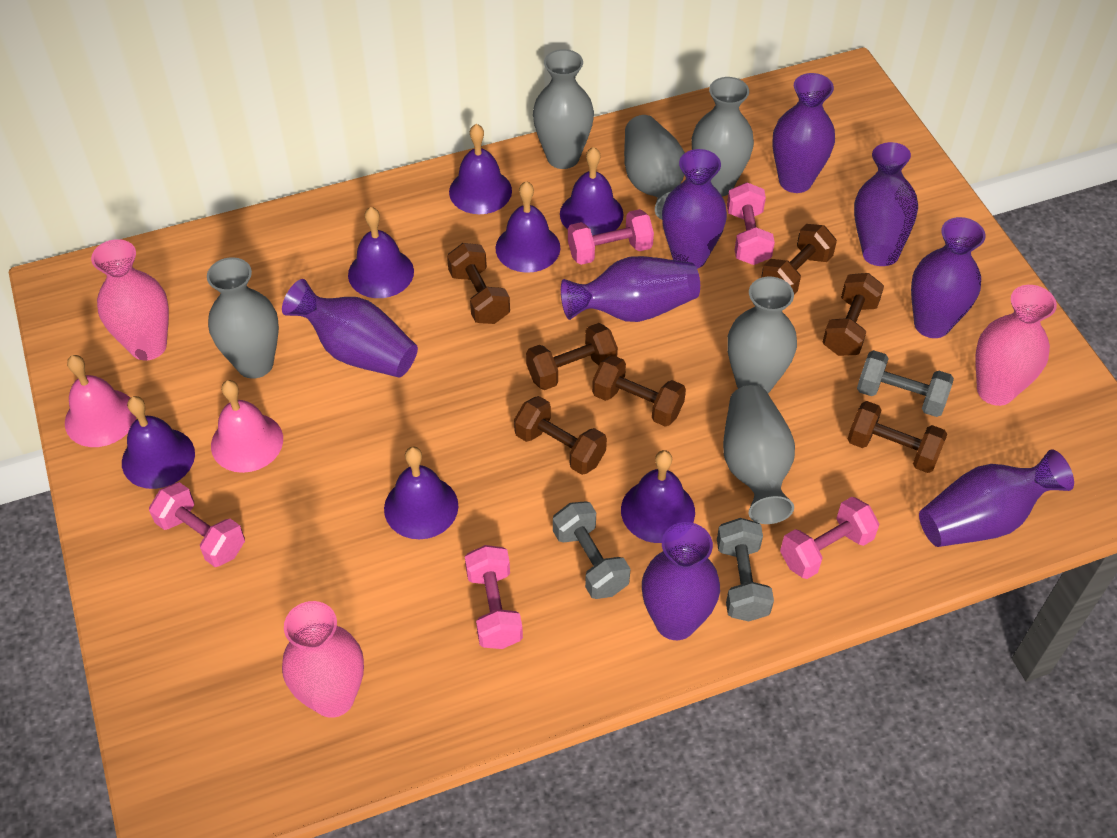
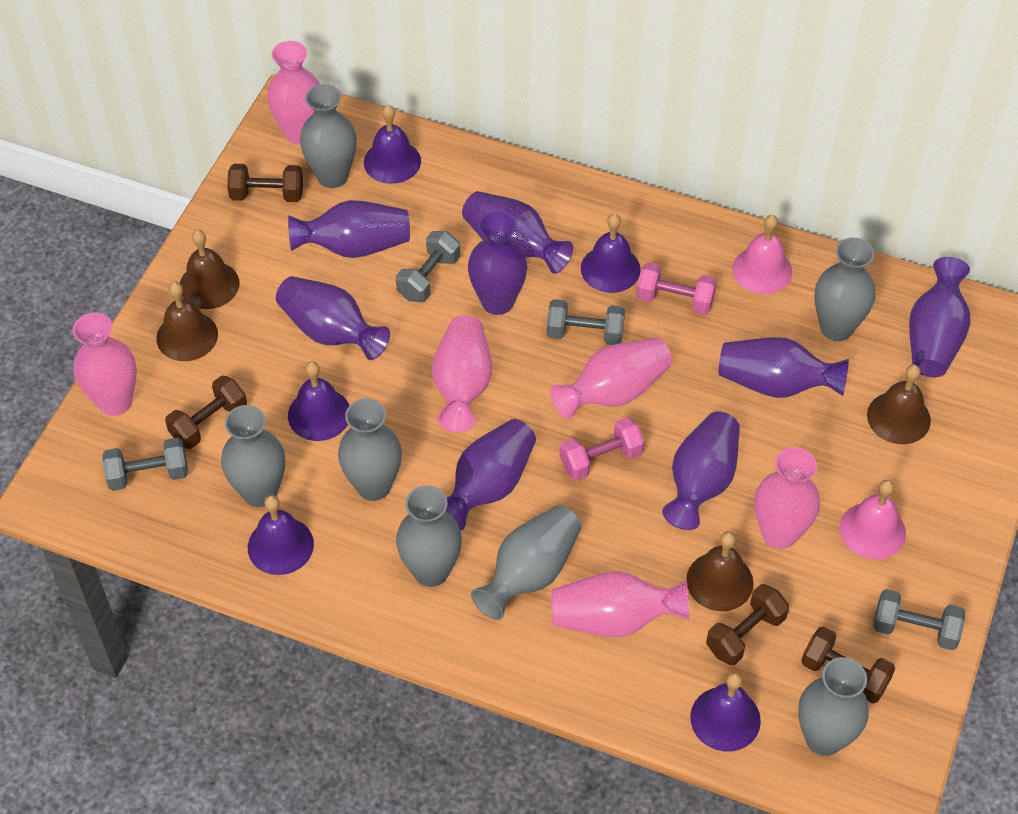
brown bell: 0 -> 4
brown dumbbell: 7 -> 4
grey dumbbell: 3 -> 4
grey vase: 6 -> 7
pink dumbbell: 5 -> 2
pink vase: 3 -> 6
purple bell: 7 -> 5

